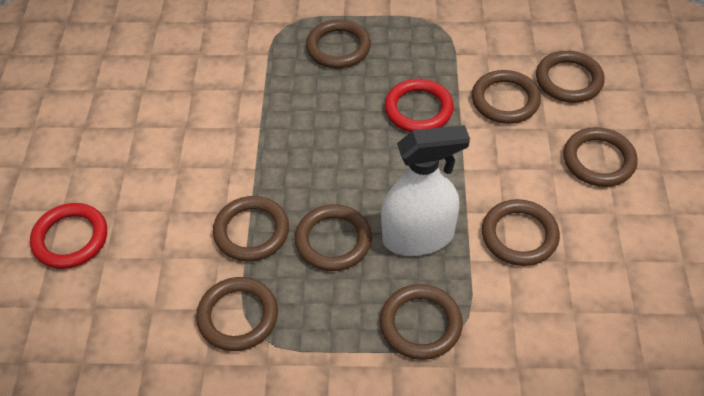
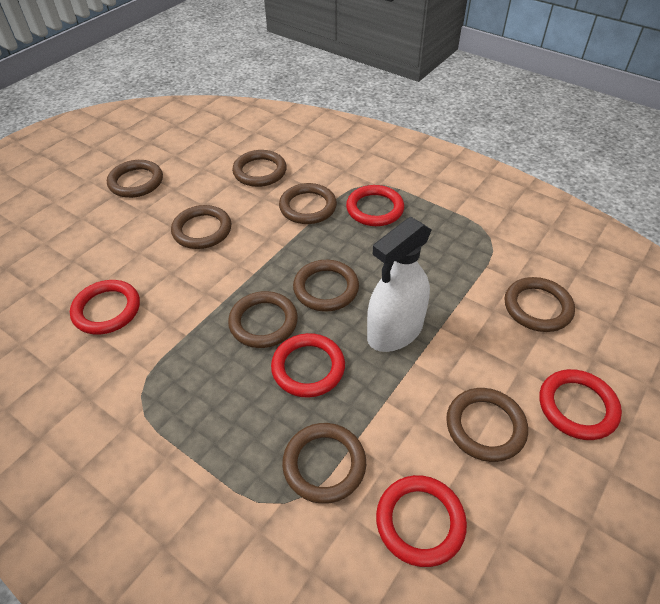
red ring: 2 -> 5

